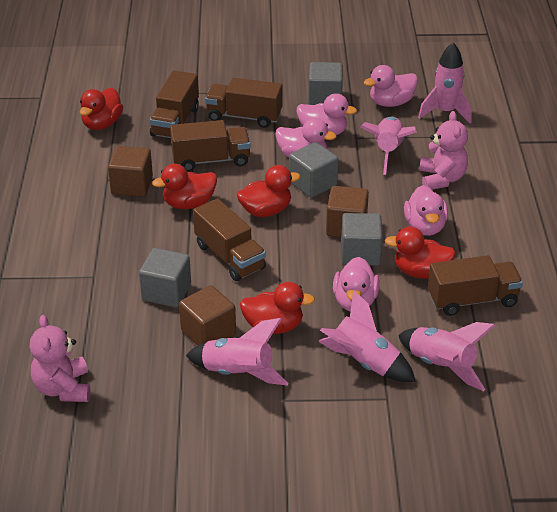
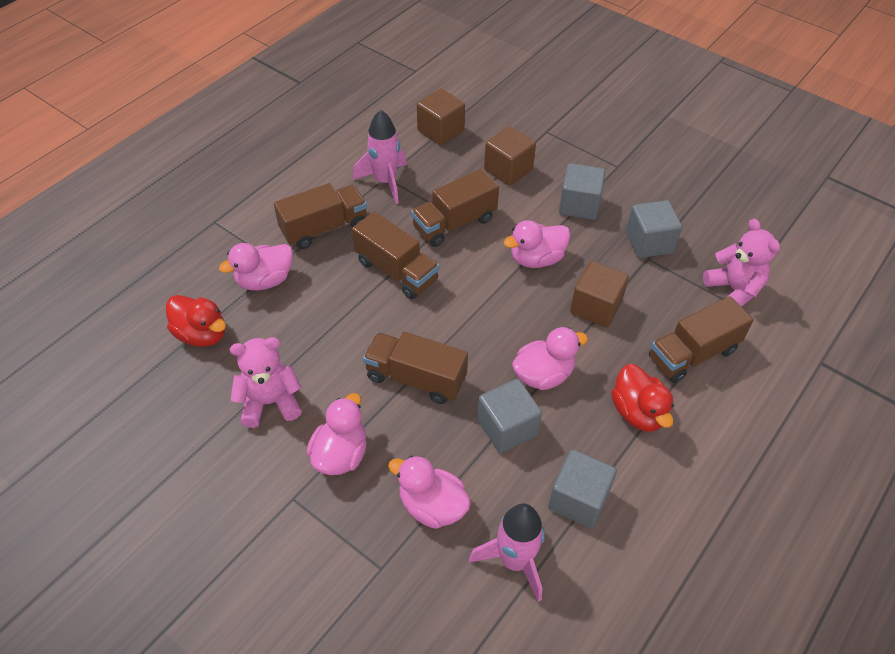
pink rocket: 5 -> 2
red duck: 5 -> 2

